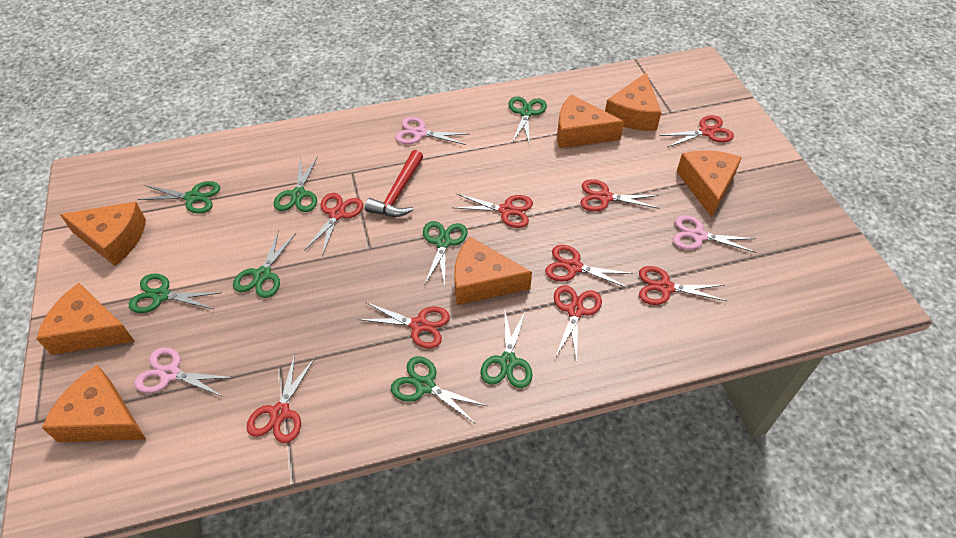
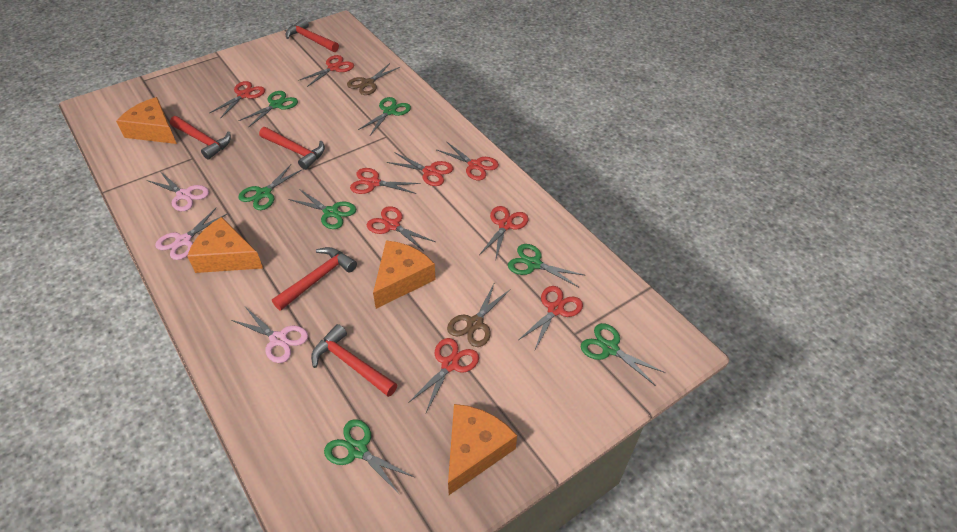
brown scissors: 0 -> 2
green scissors: 8 -> 7
orange cheese: 7 -> 4
red hammer: 1 -> 5

